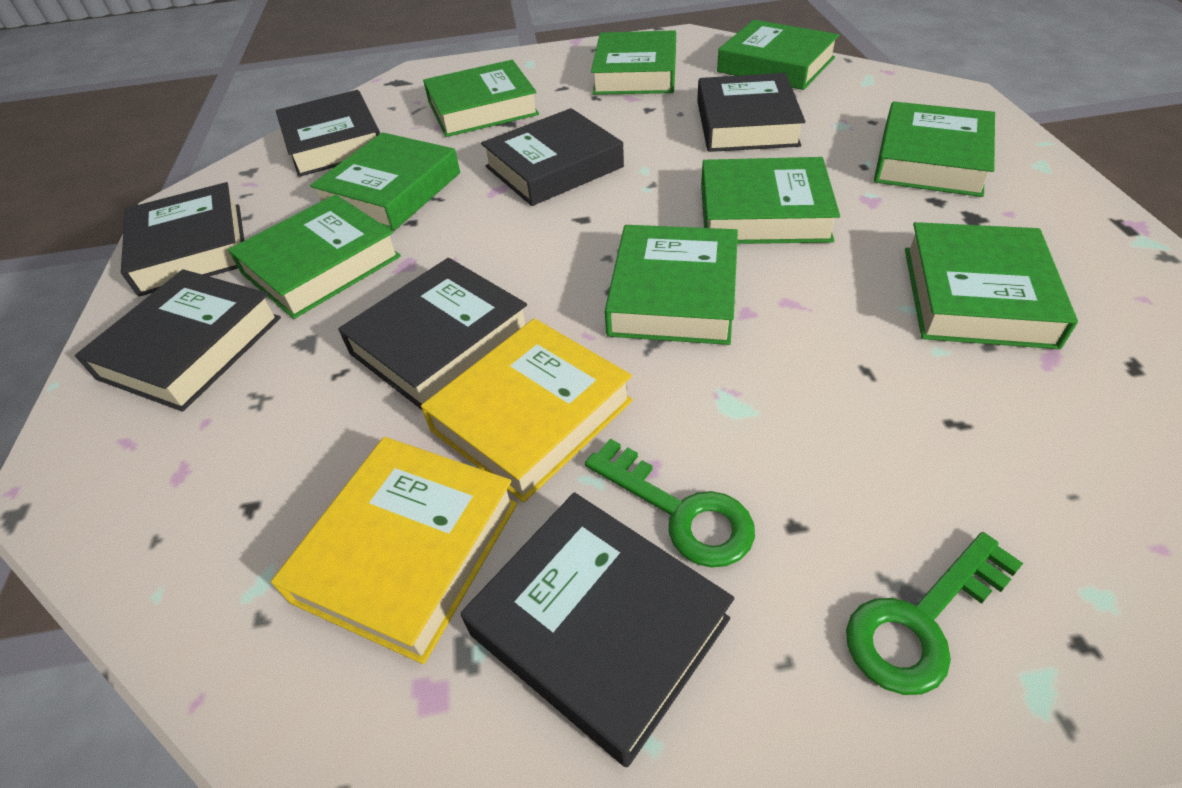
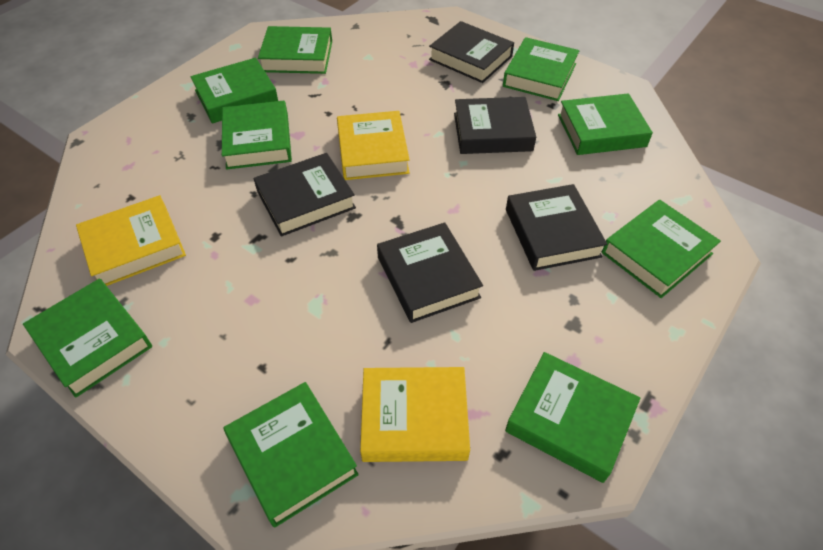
black book: 7 -> 5
green key: 2 -> 0
yellow book: 2 -> 3

